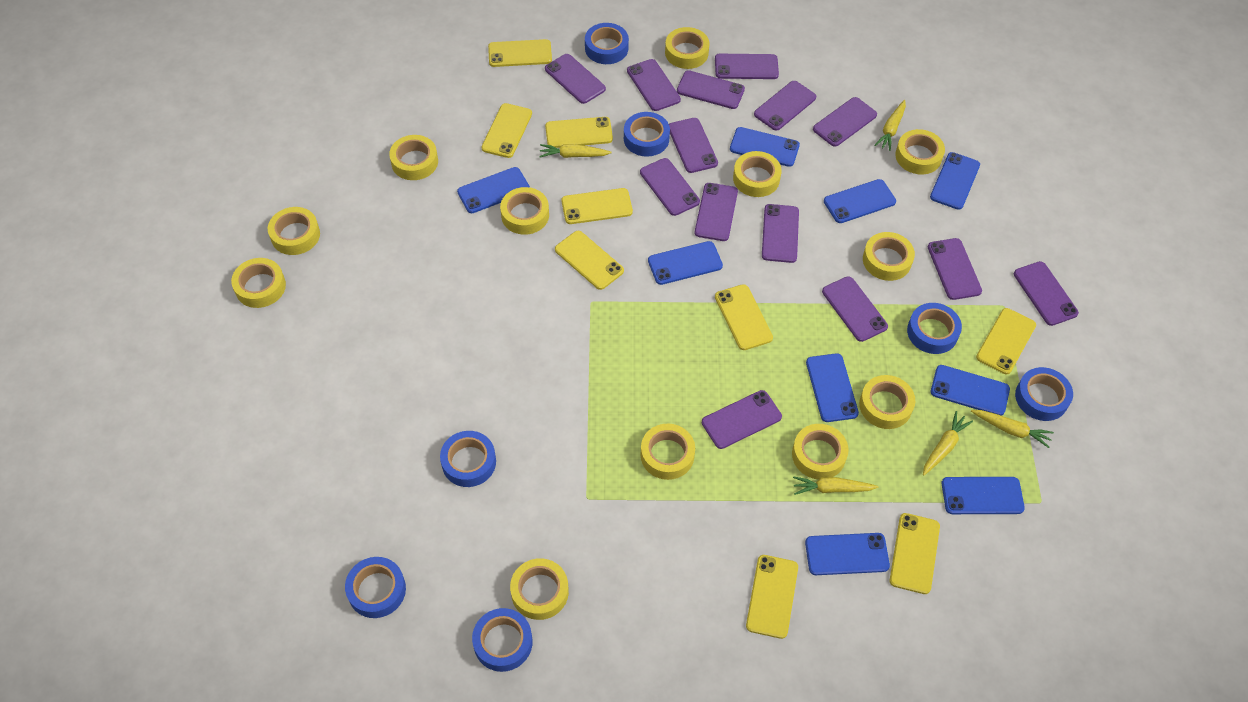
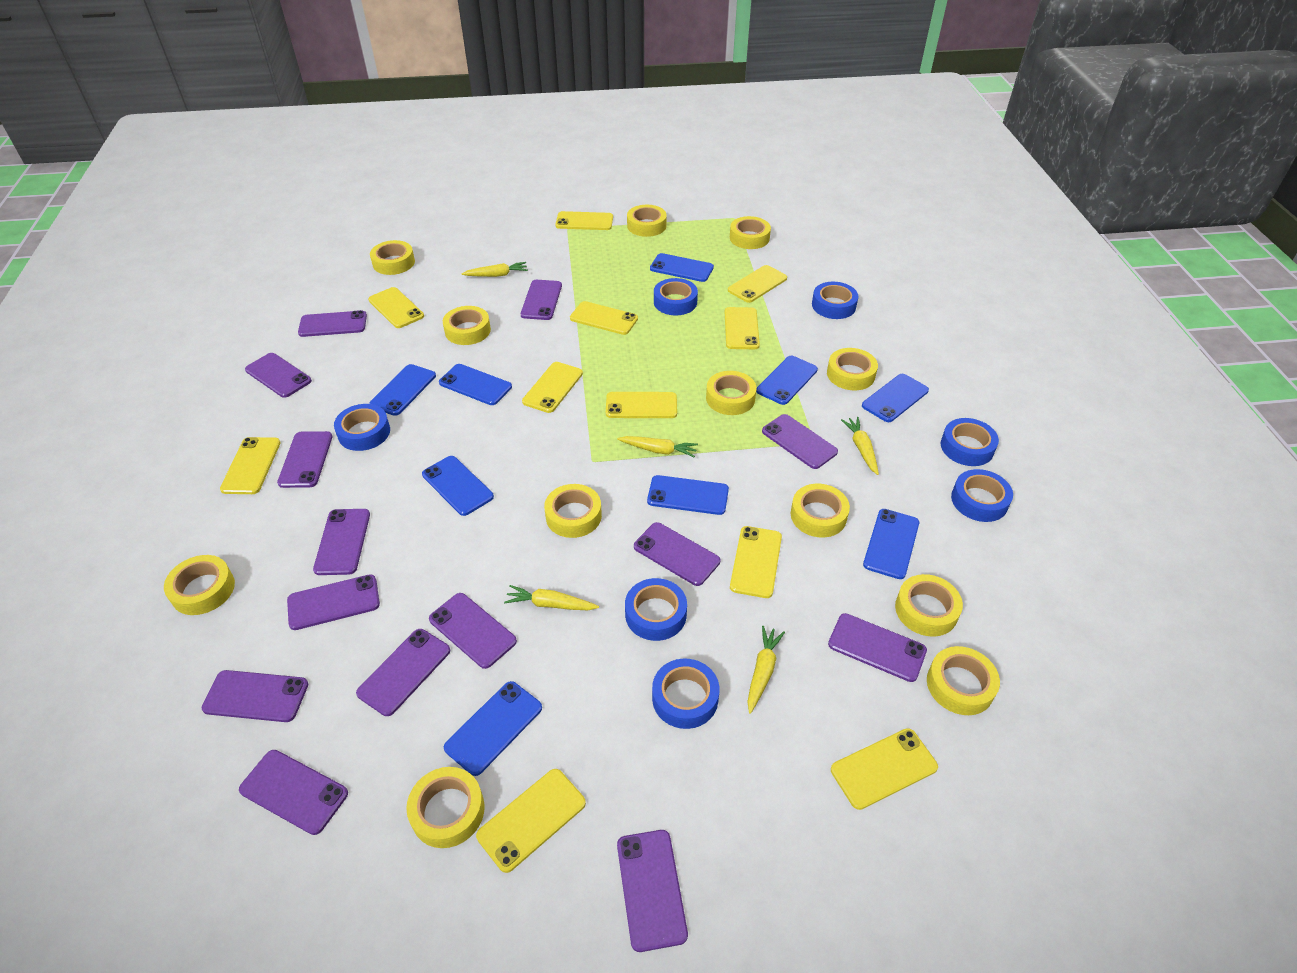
yellow phone: 9 -> 11

